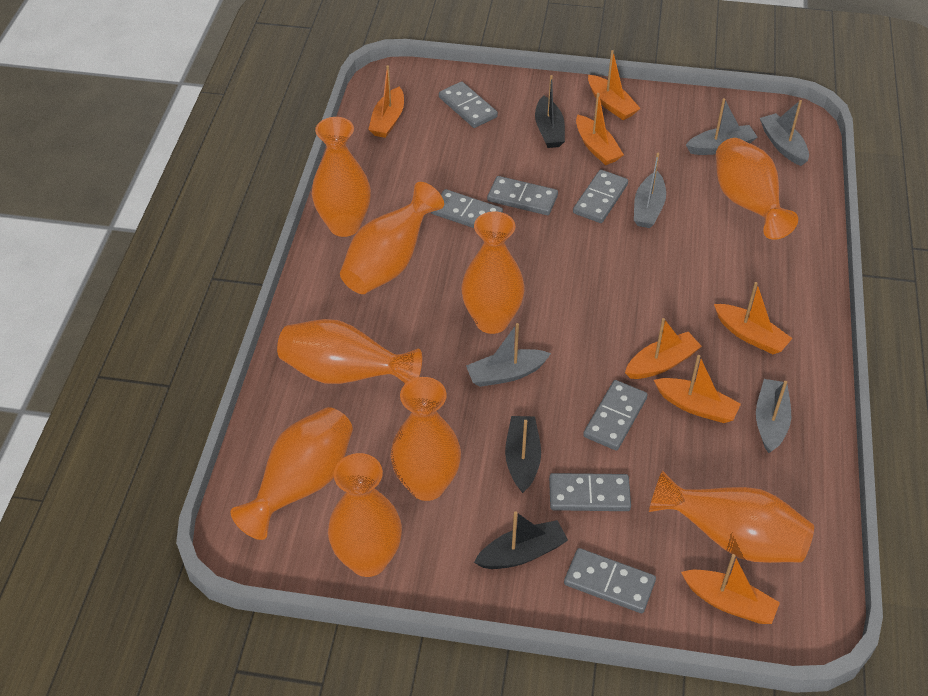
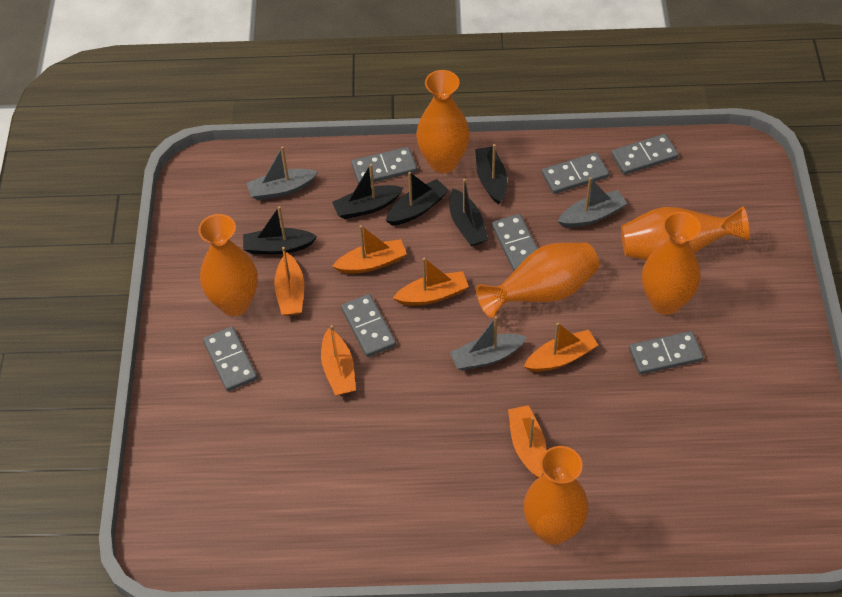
black boat: 3 -> 5
grey boat: 5 -> 3
orange boat: 7 -> 6
orange vase: 9 -> 6

